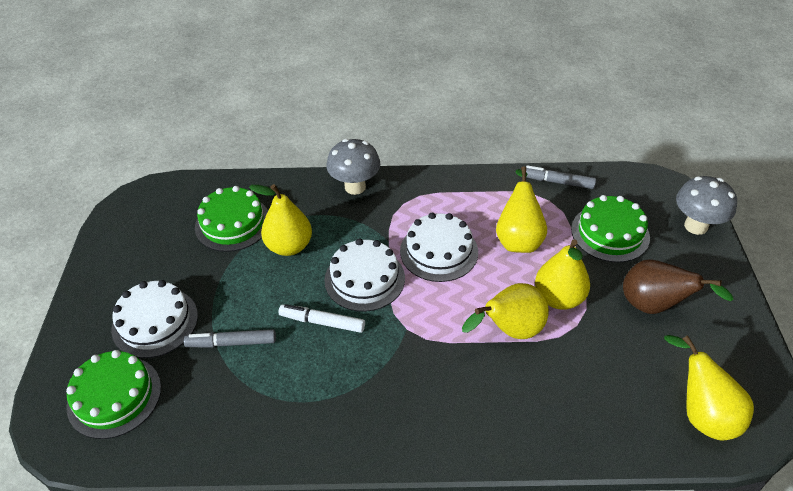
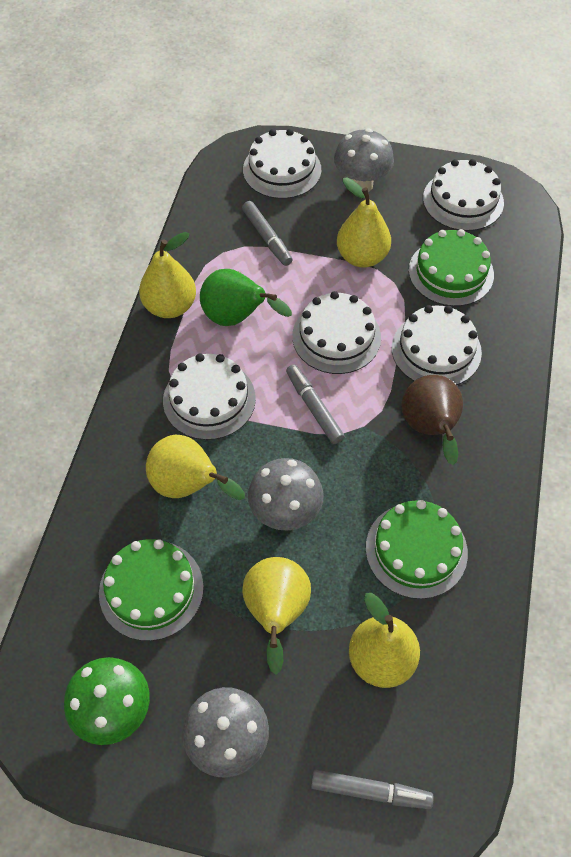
green mushroom: 0 -> 1
green pear: 0 -> 1
grey marker: 2 -> 3
grey mushroom: 2 -> 3
white cake: 3 -> 5
white marker: 1 -> 0

